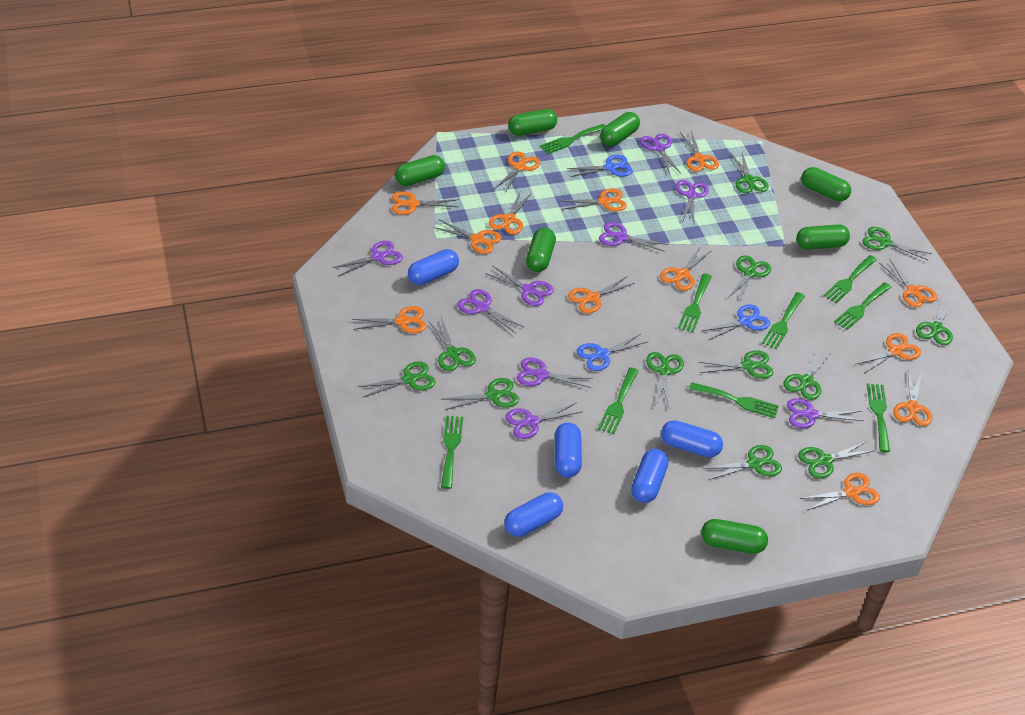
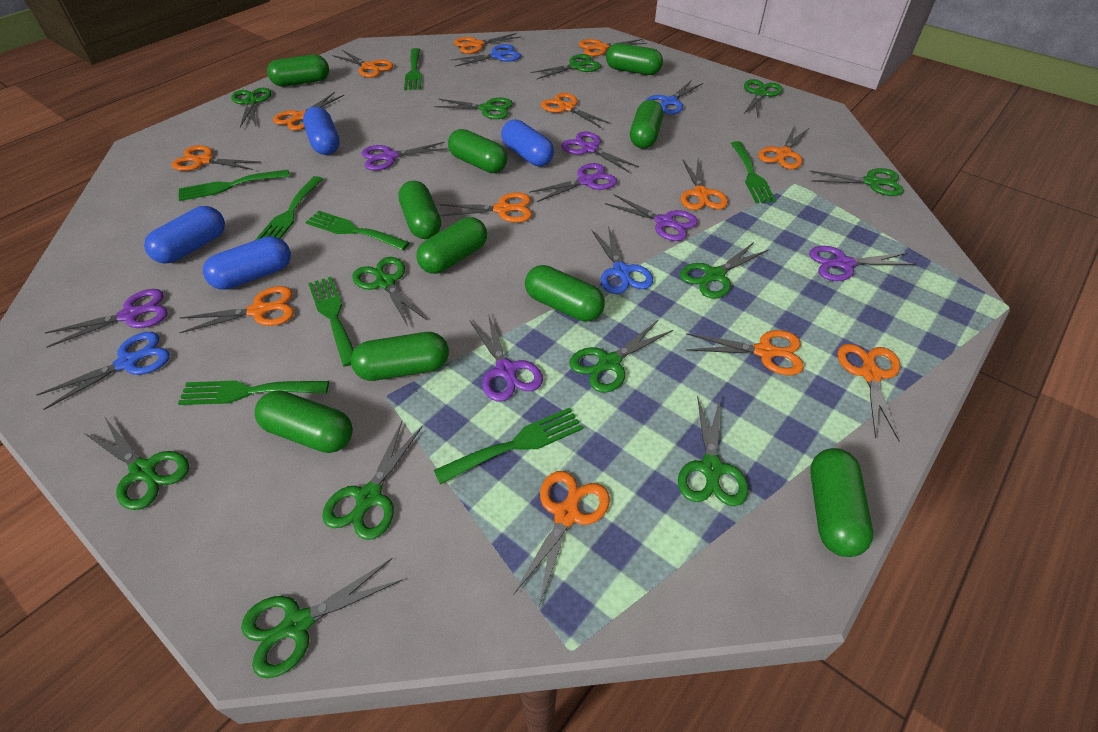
blue capsule: 5 -> 4
blue scissors: 3 -> 4
green capsule: 7 -> 10
green fork: 9 -> 8
purple scissors: 9 -> 7

